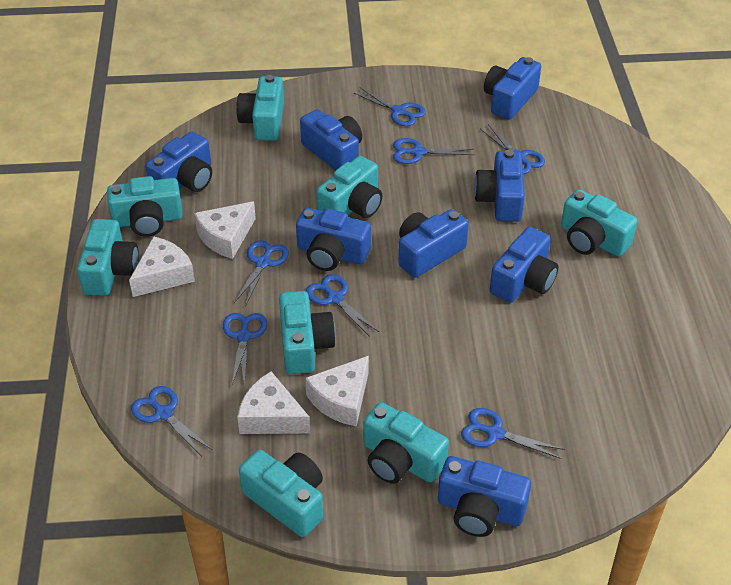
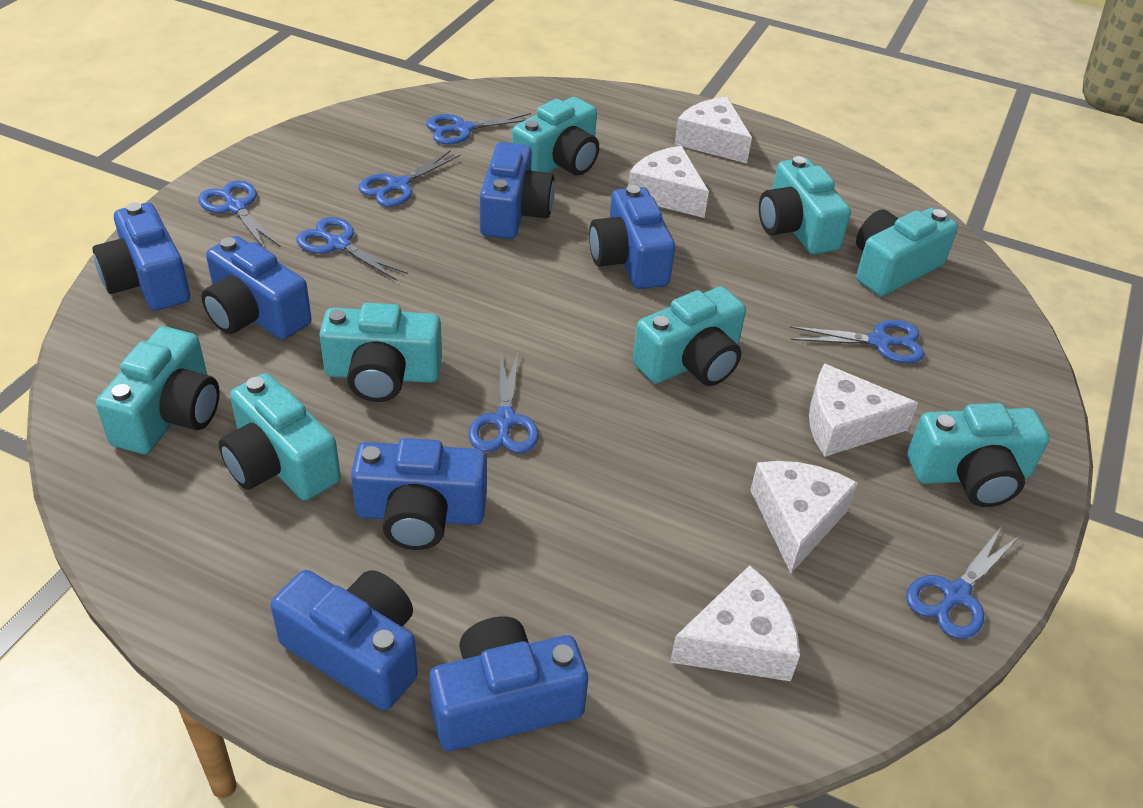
blue camera: 8 -> 7
blue scissors: 8 -> 7
white cheese: 4 -> 5

